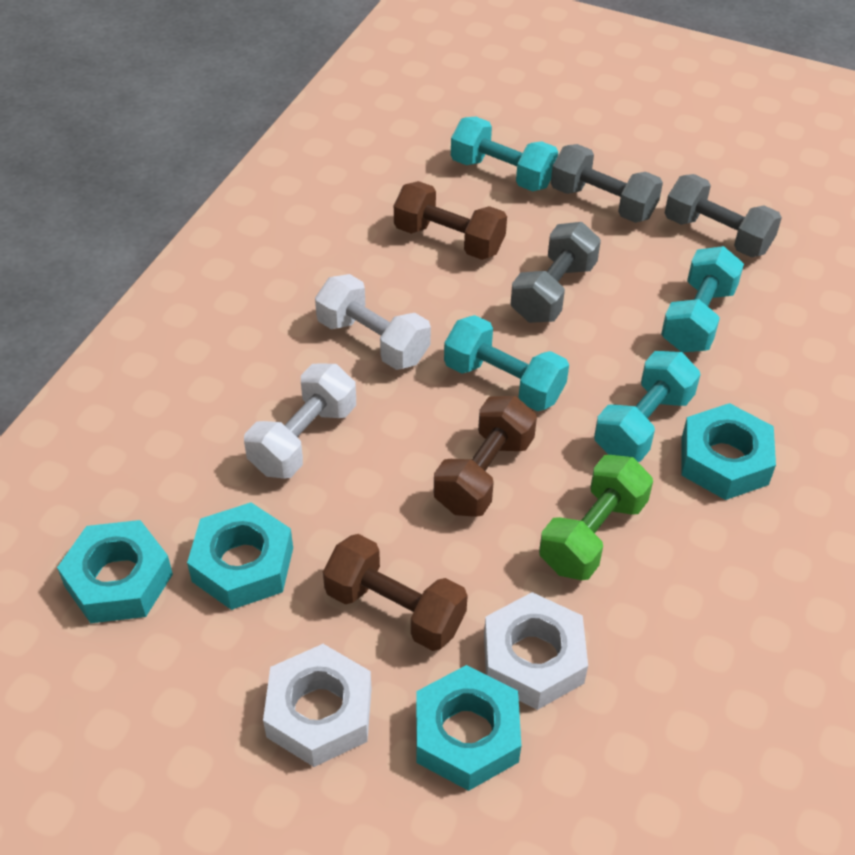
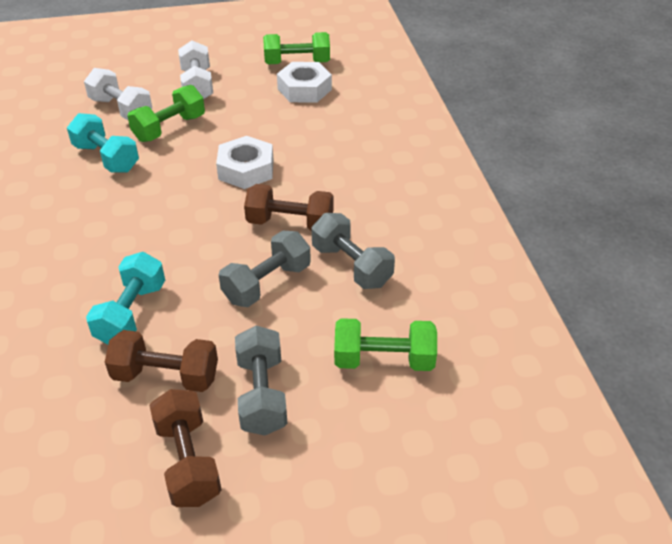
green dumbbell: 1 -> 3
turquoise dumbbell: 4 -> 2
turquoise nut: 4 -> 0

